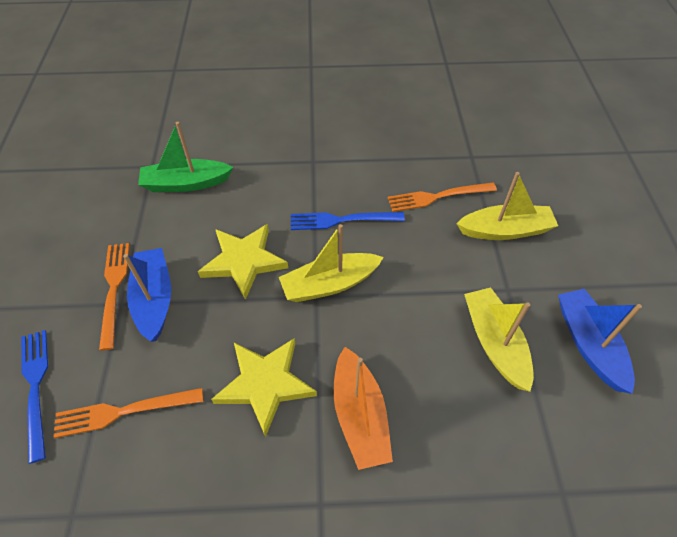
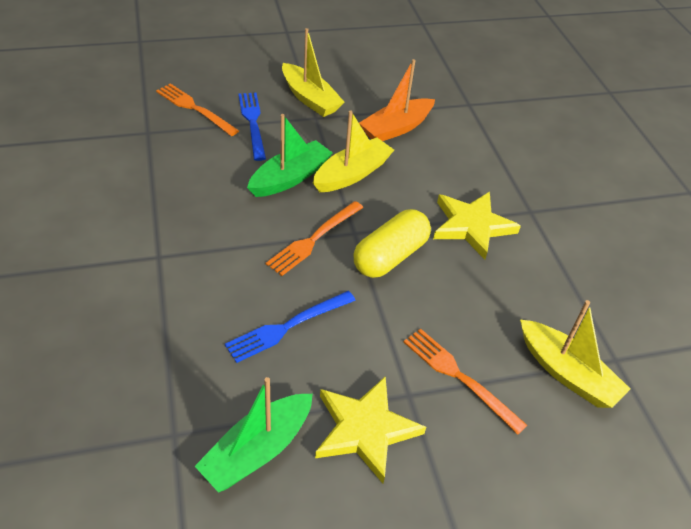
blue boat: 2 -> 0
green boat: 1 -> 2
yellow capsule: 0 -> 1

